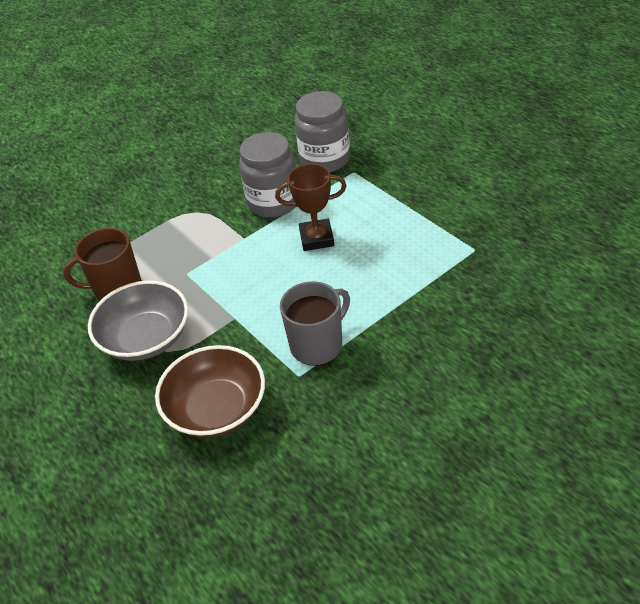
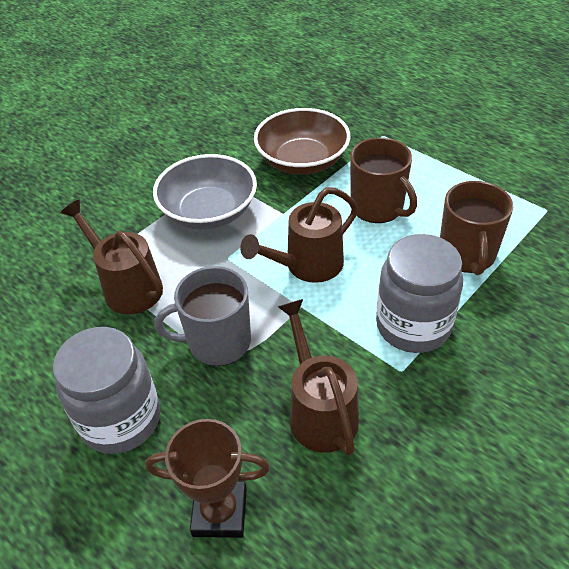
brown mug: 1 -> 2
brown watering can: 0 -> 3

